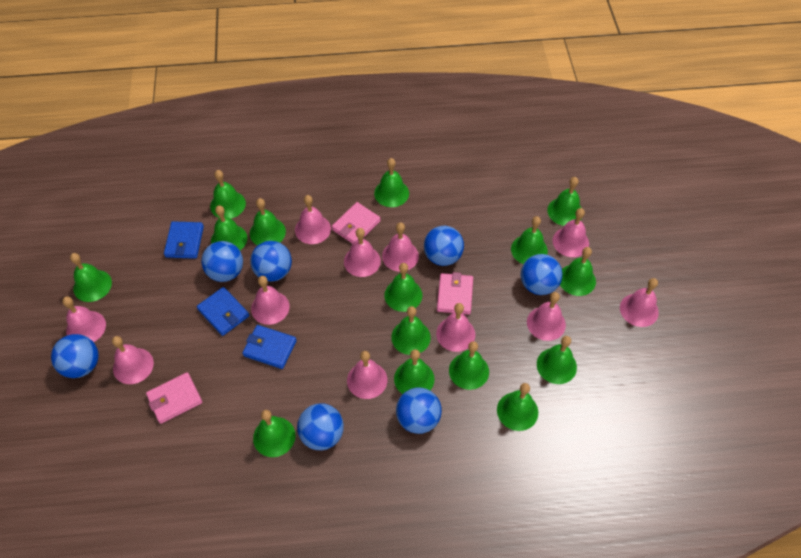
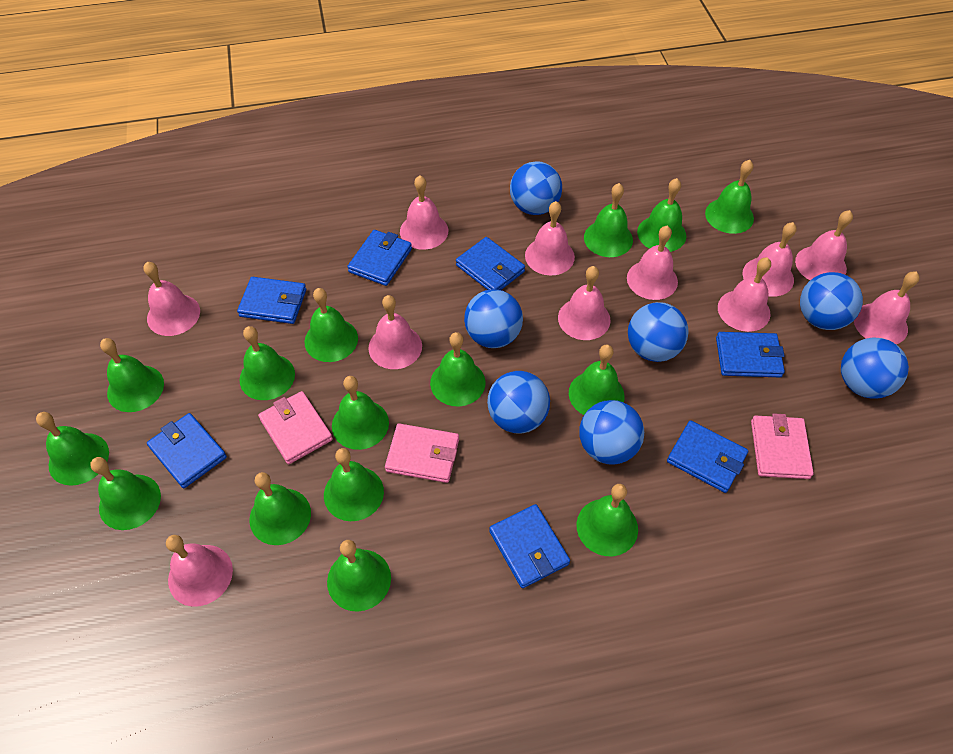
blue wallet: 3 -> 7

